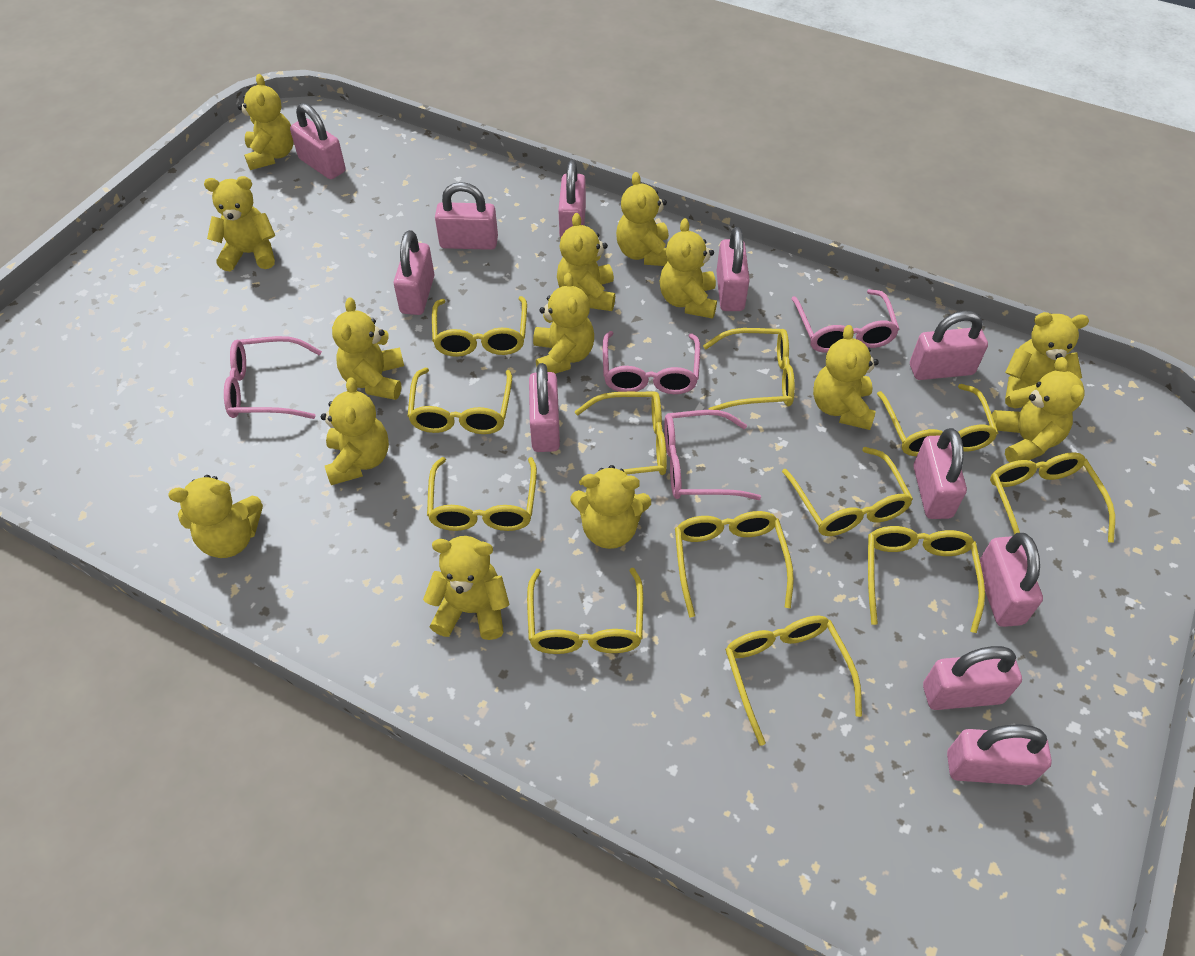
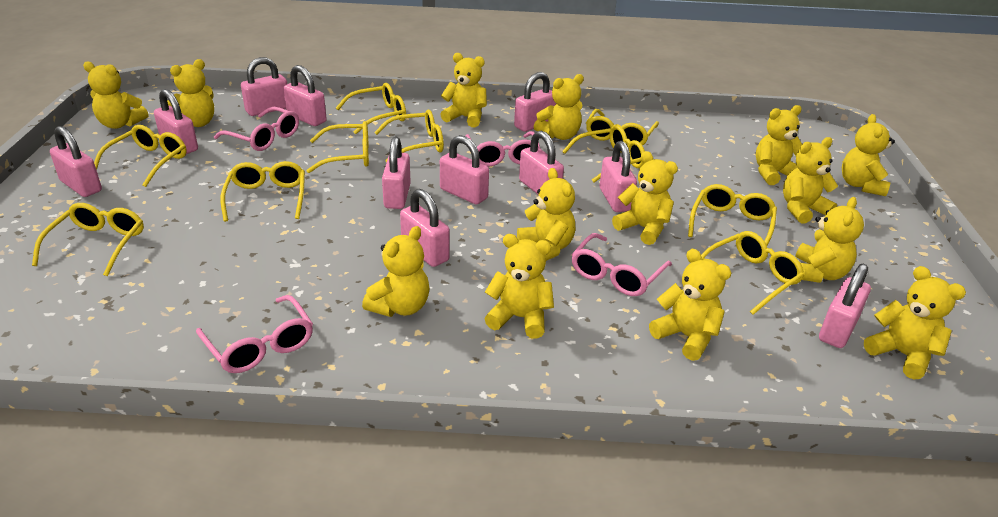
yellow glasses: 12 -> 10

